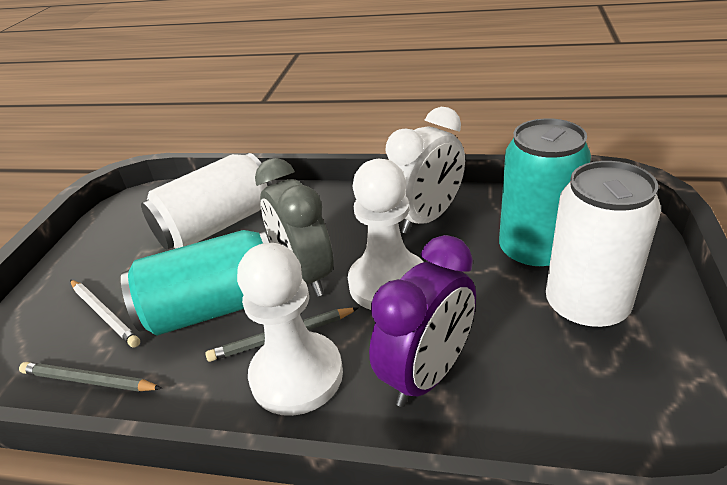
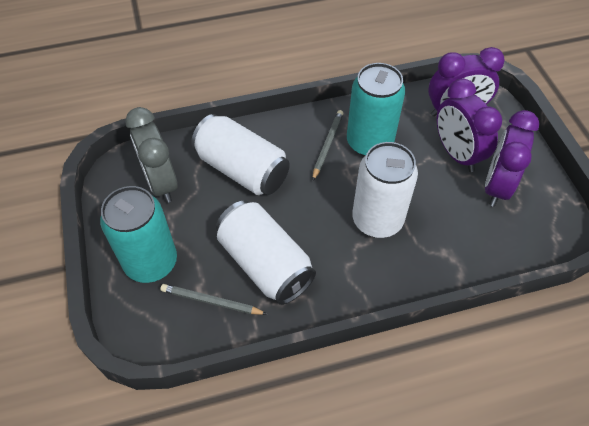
purple clock: 1 -> 3
white can: 2 -> 3
white clock: 1 -> 0
white pawn: 2 -> 0
white pencil: 1 -> 0

